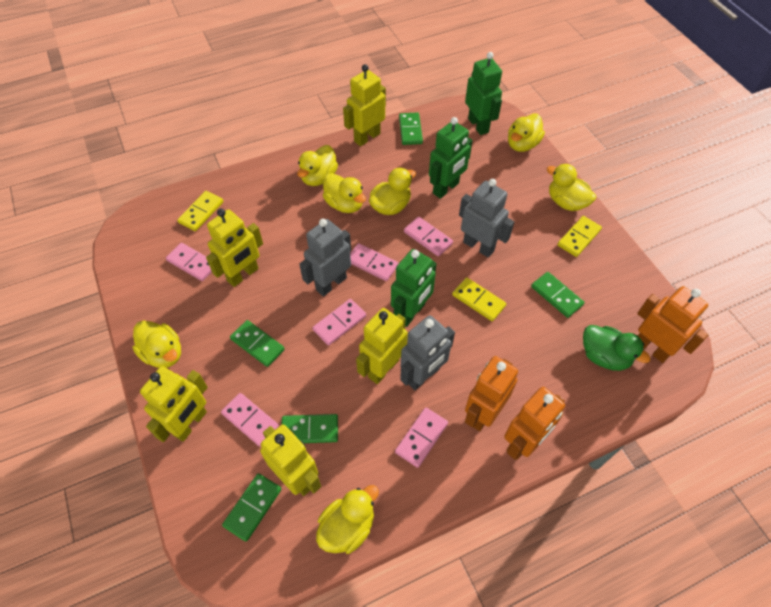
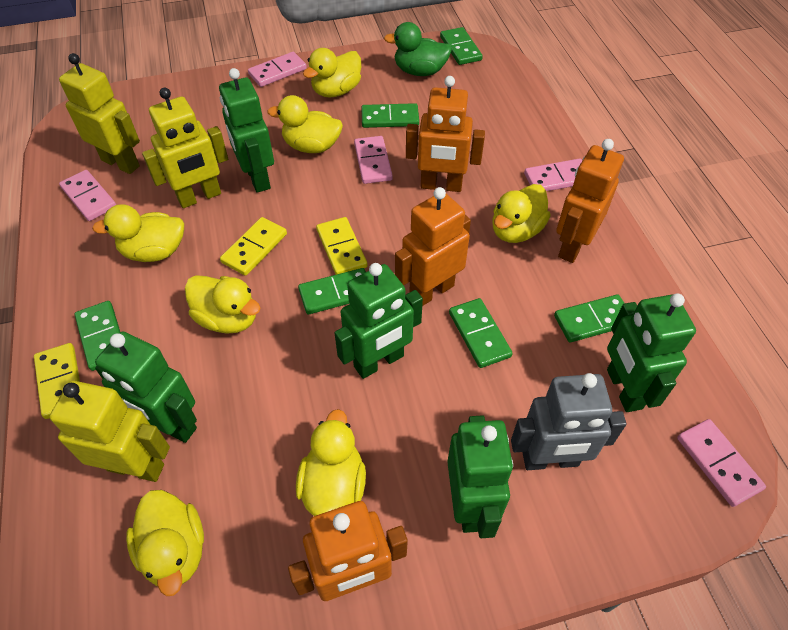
green domino: 5 -> 6
green robot: 3 -> 5
grey robot: 3 -> 1
orange robot: 3 -> 4
pink domino: 6 -> 5
yellow robot: 5 -> 3

